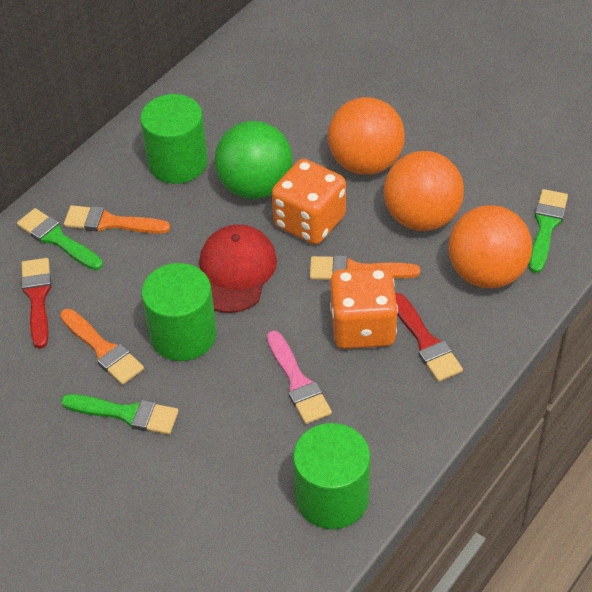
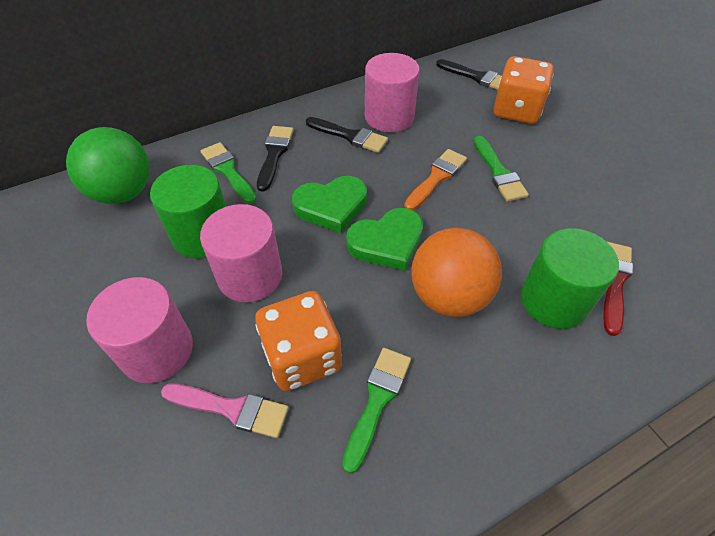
black brush: 0 -> 3
green cylinder: 3 -> 2
green heart: 0 -> 2
orange ball: 3 -> 1
orange brush: 3 -> 1
pink cylinder: 0 -> 3
red brush: 2 -> 1
red cap: 1 -> 0

